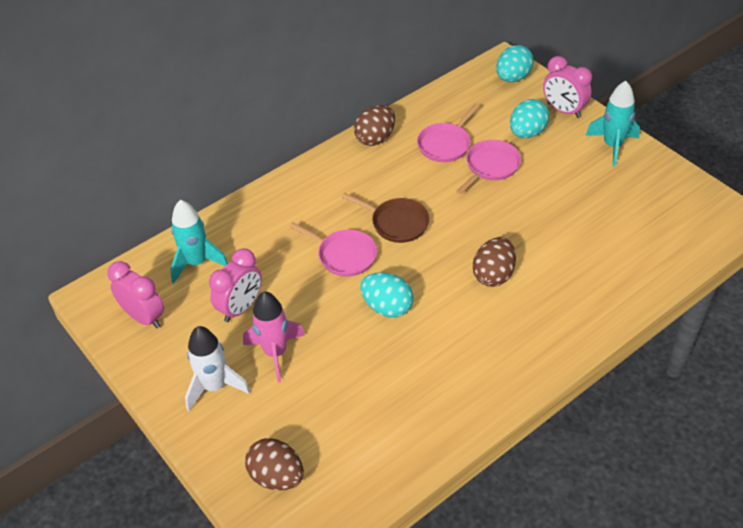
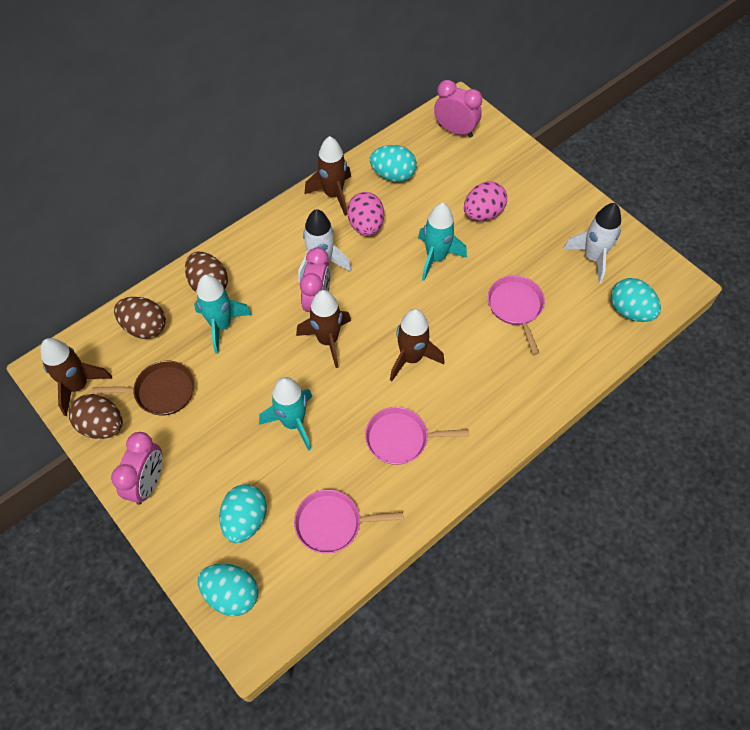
brown rocket: 0 -> 4
pink egg: 0 -> 2
pink rocket: 1 -> 0
turquoise egg: 3 -> 4
turquoise rocket: 2 -> 3
white rocket: 1 -> 2

